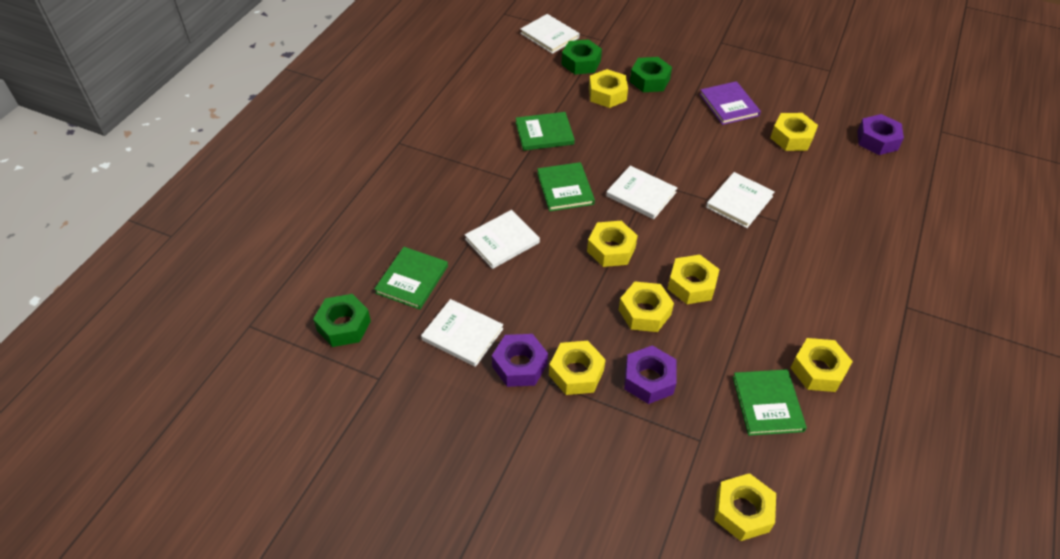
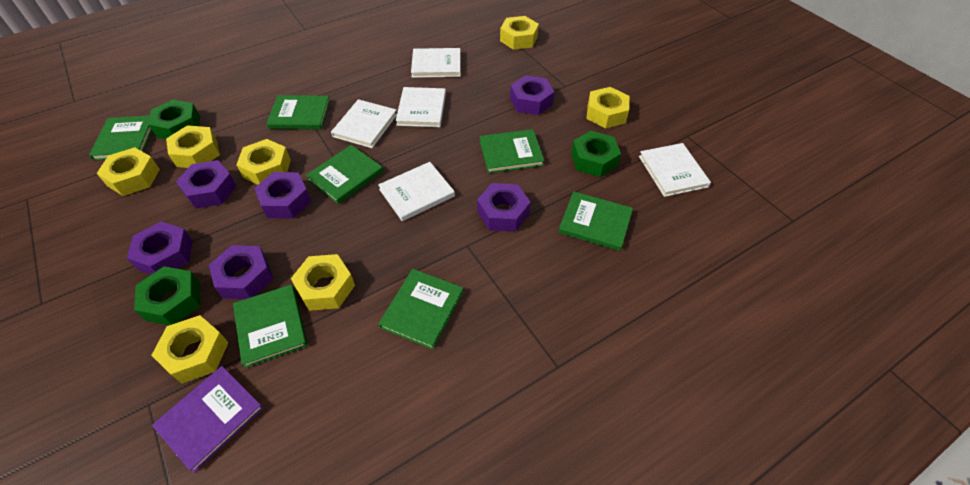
green book: 4 -> 7
purple nut: 3 -> 6
yellow nut: 8 -> 7

